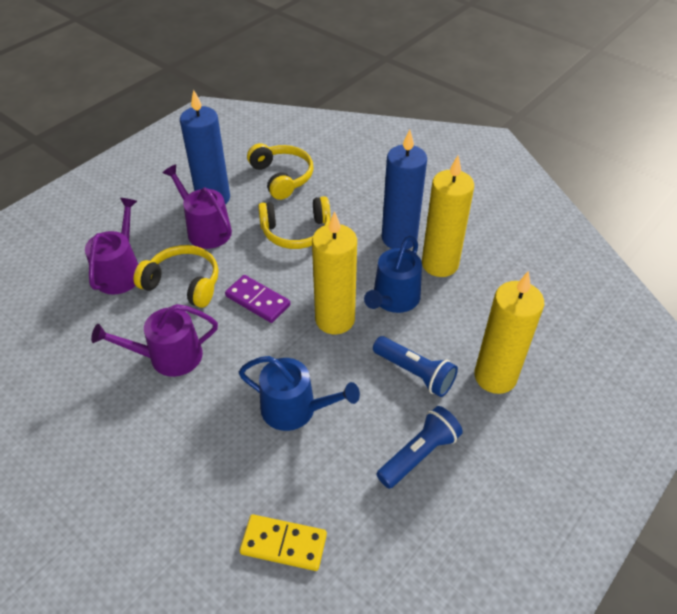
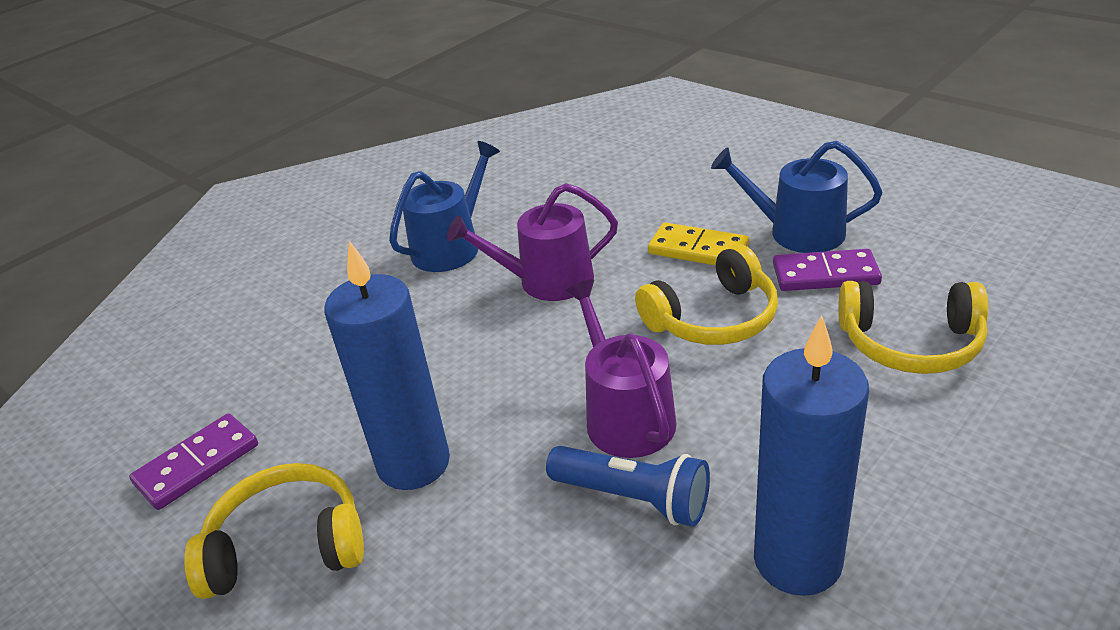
blue flashlight: 2 -> 1
purple domino: 1 -> 2
purple watering can: 3 -> 2
yellow candle: 3 -> 0

